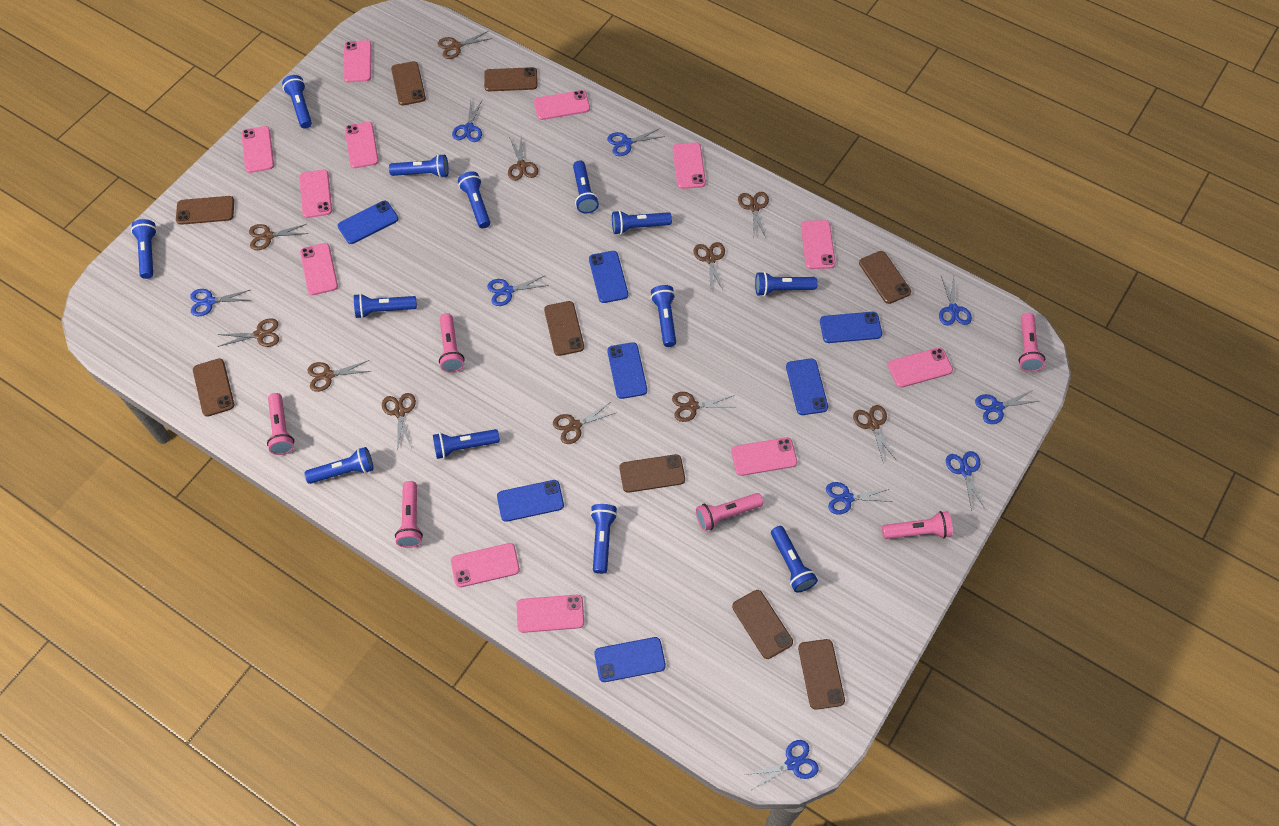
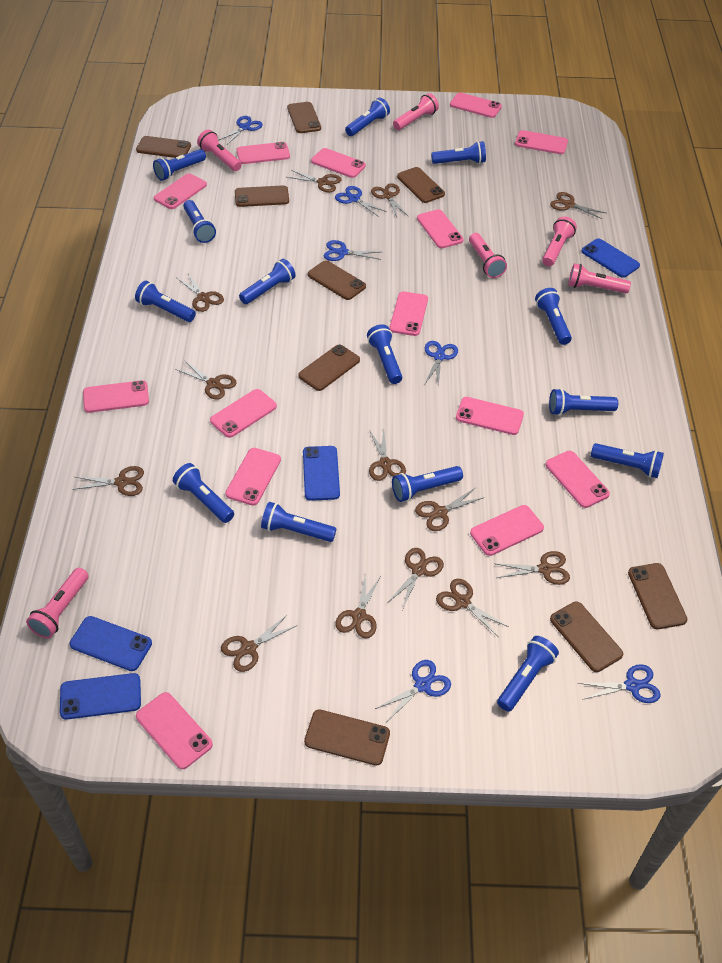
blue flashlight: 13 -> 14
blue phone: 7 -> 4
blue scissors: 9 -> 6
brown scissors: 11 -> 13
pink phone: 12 -> 14

